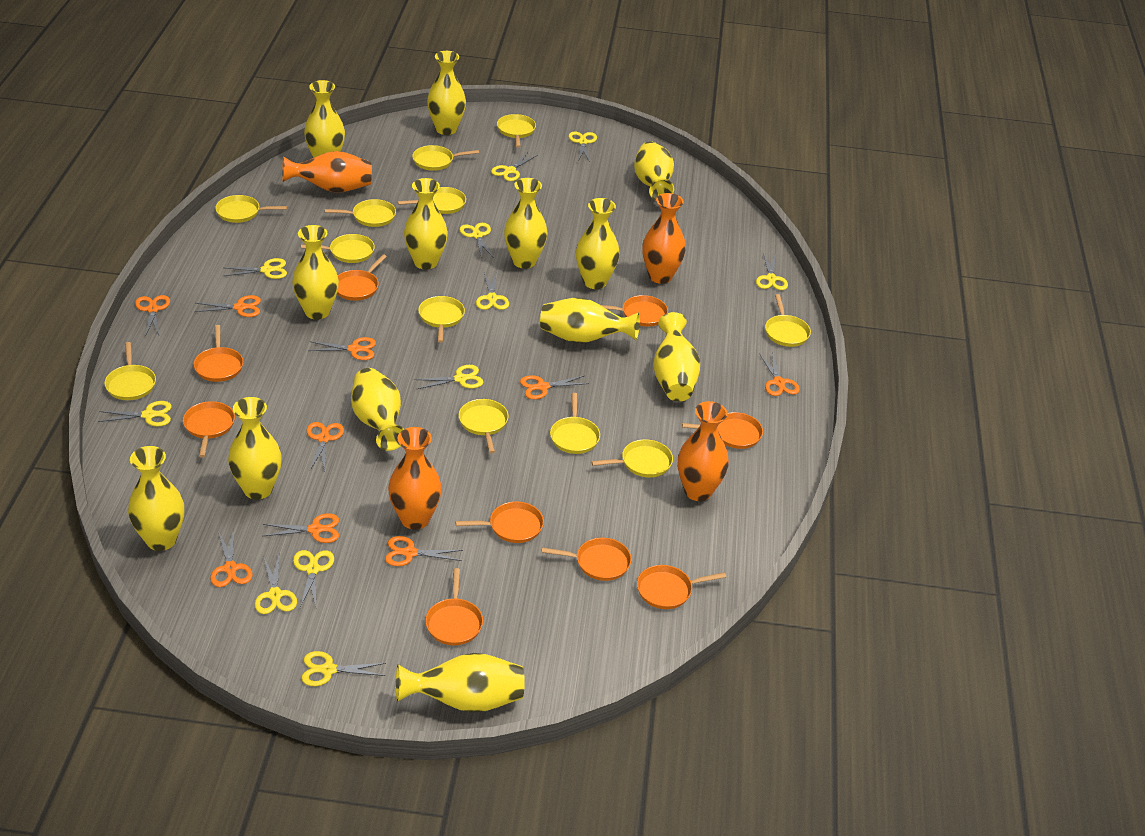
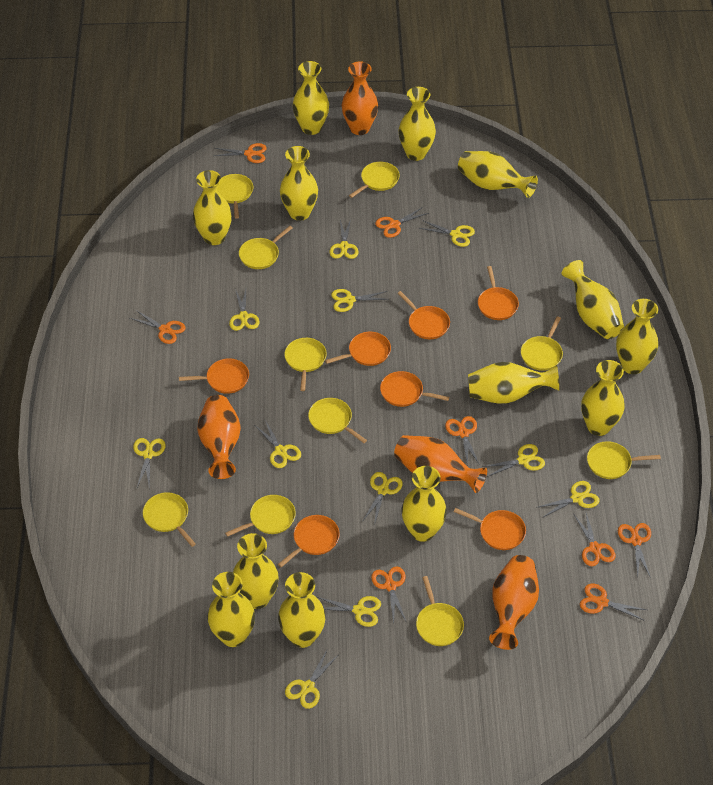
orange pan: 9 -> 7
orange scissors: 9 -> 8
yellow pan: 12 -> 10

